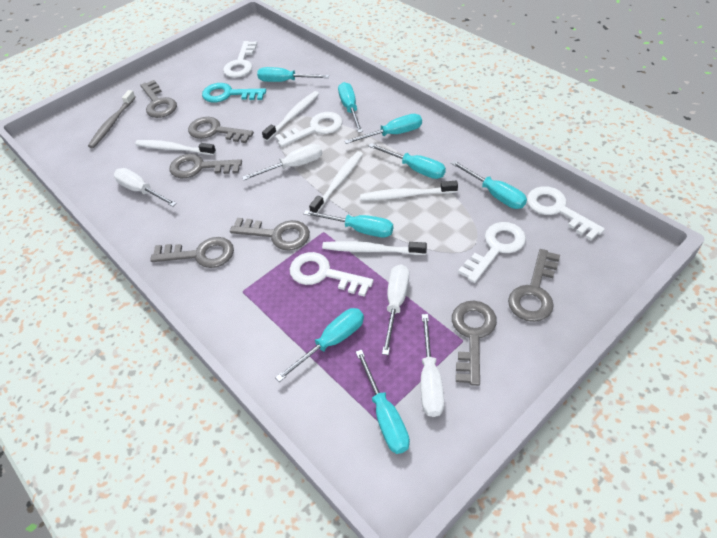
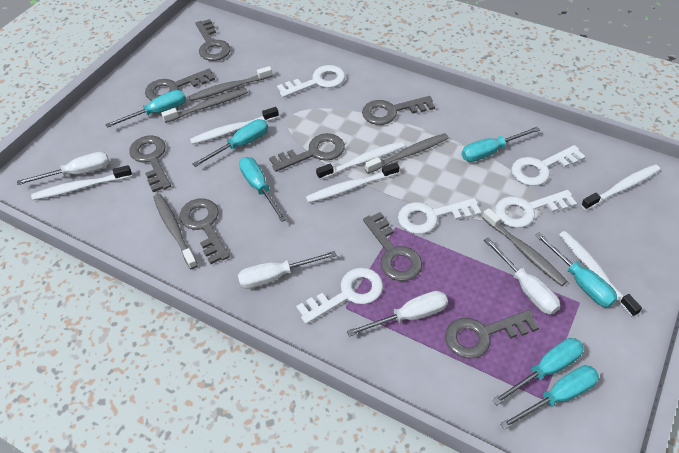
grey key: 7 -> 8
grey toothbrush: 1 -> 5
turquoise key: 1 -> 0
turquoise screwdriver: 8 -> 7
white toothbrush: 5 -> 6

